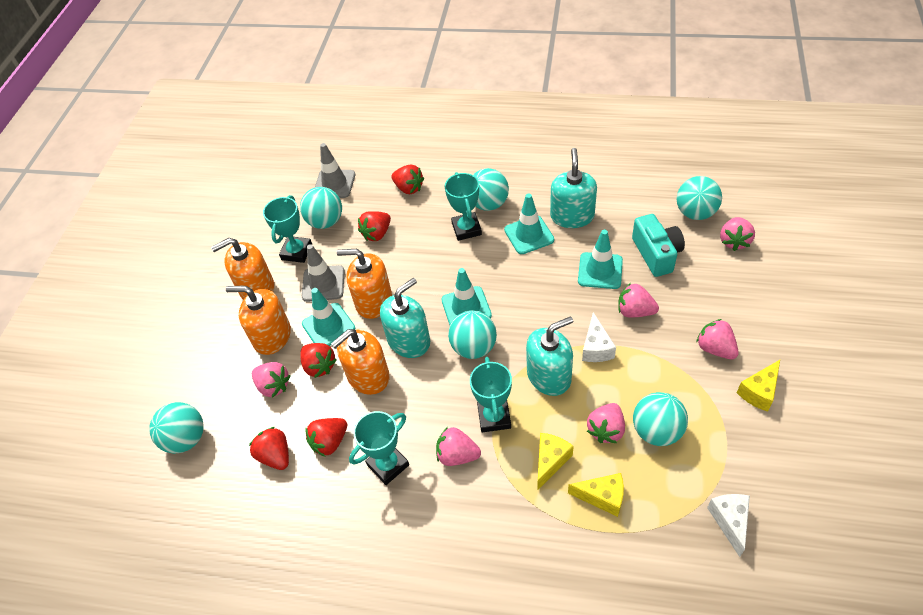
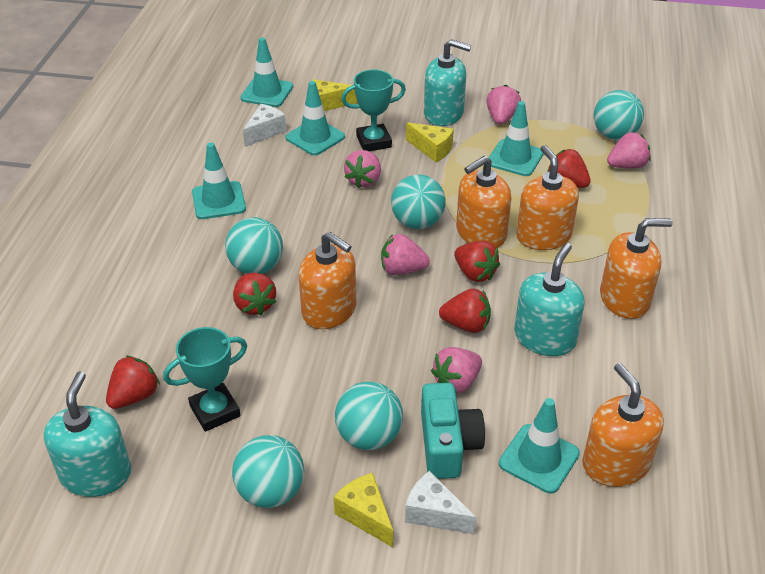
grey traffic cone: 2 -> 0
orange soap dispenser: 4 -> 5
pink strawberry: 6 -> 5
turquoise ball: 6 -> 5
turquoise traffic cone: 4 -> 5
turquoise trophy: 4 -> 2

